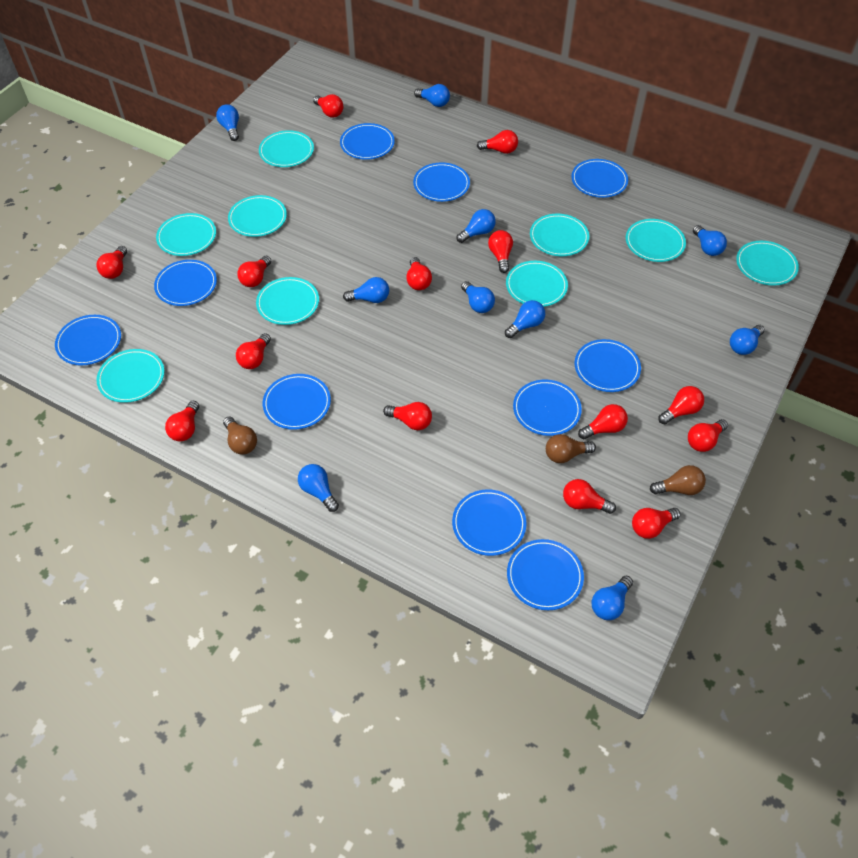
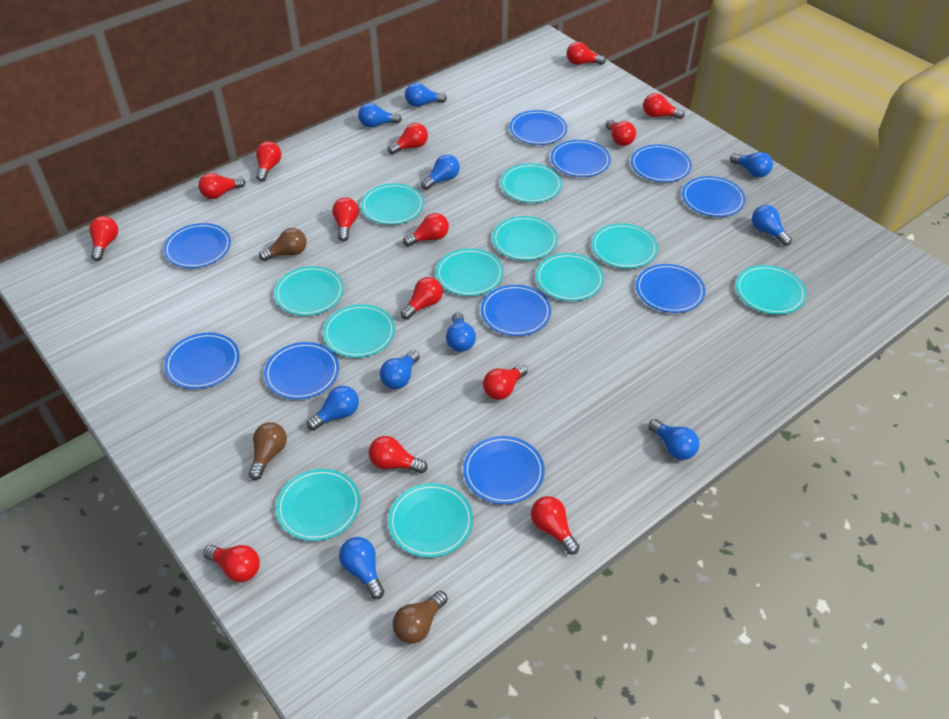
turquoise plate: 9 -> 11

